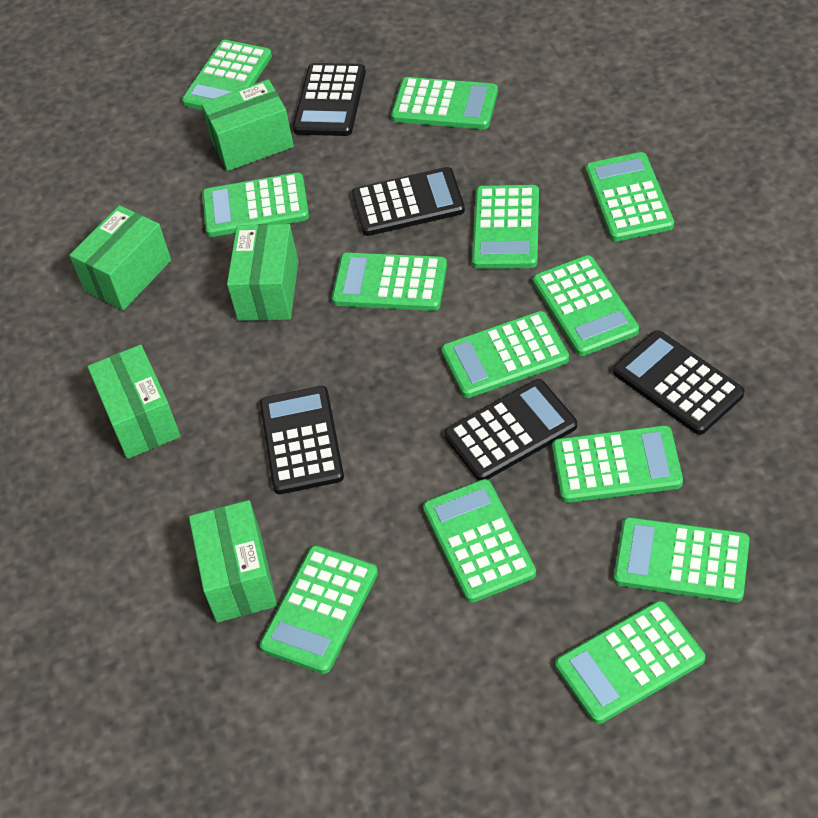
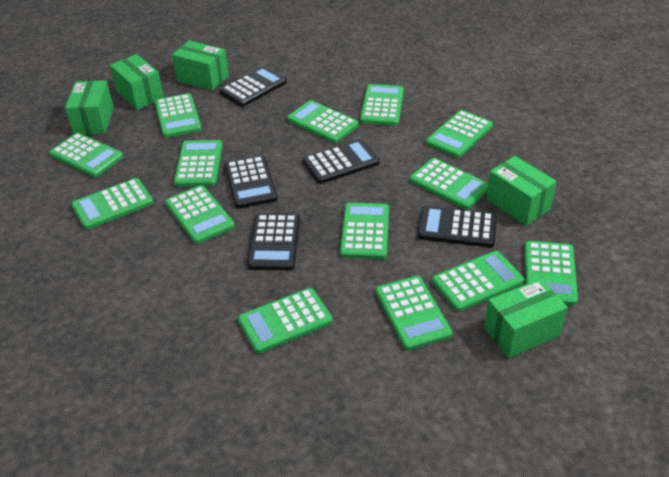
green calculator: 13 -> 14

